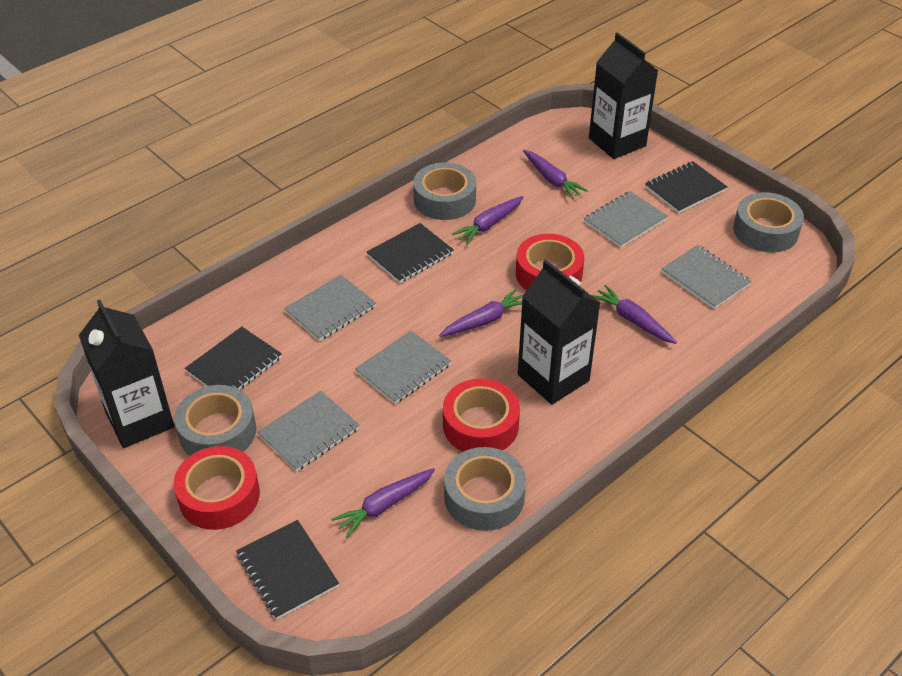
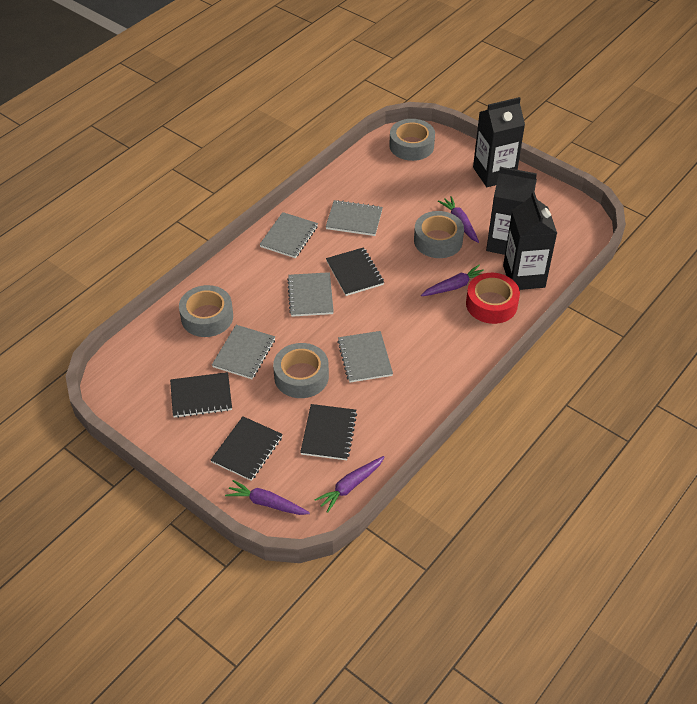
purple carrot: 5 -> 4
red tape: 3 -> 1

